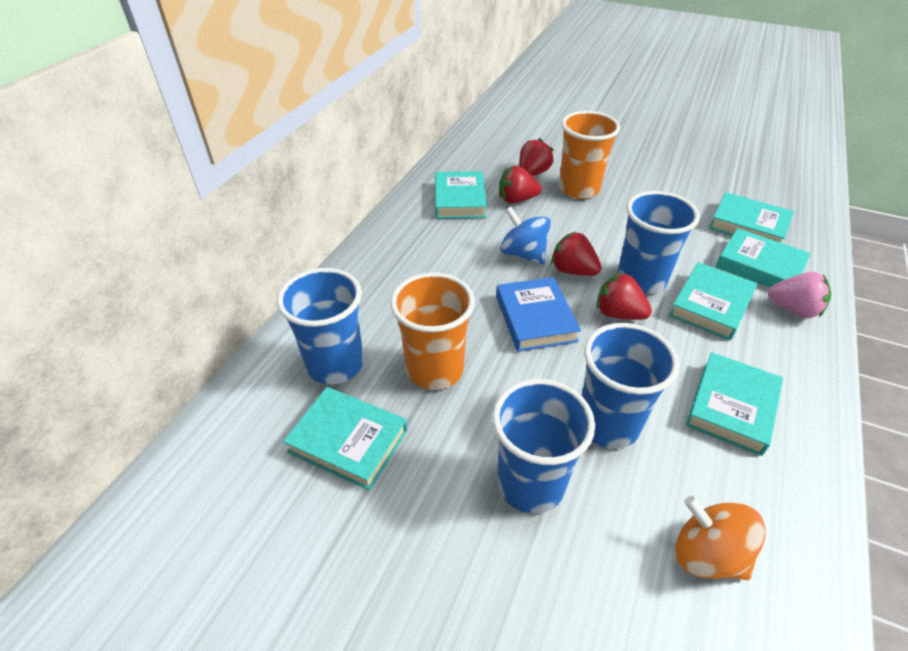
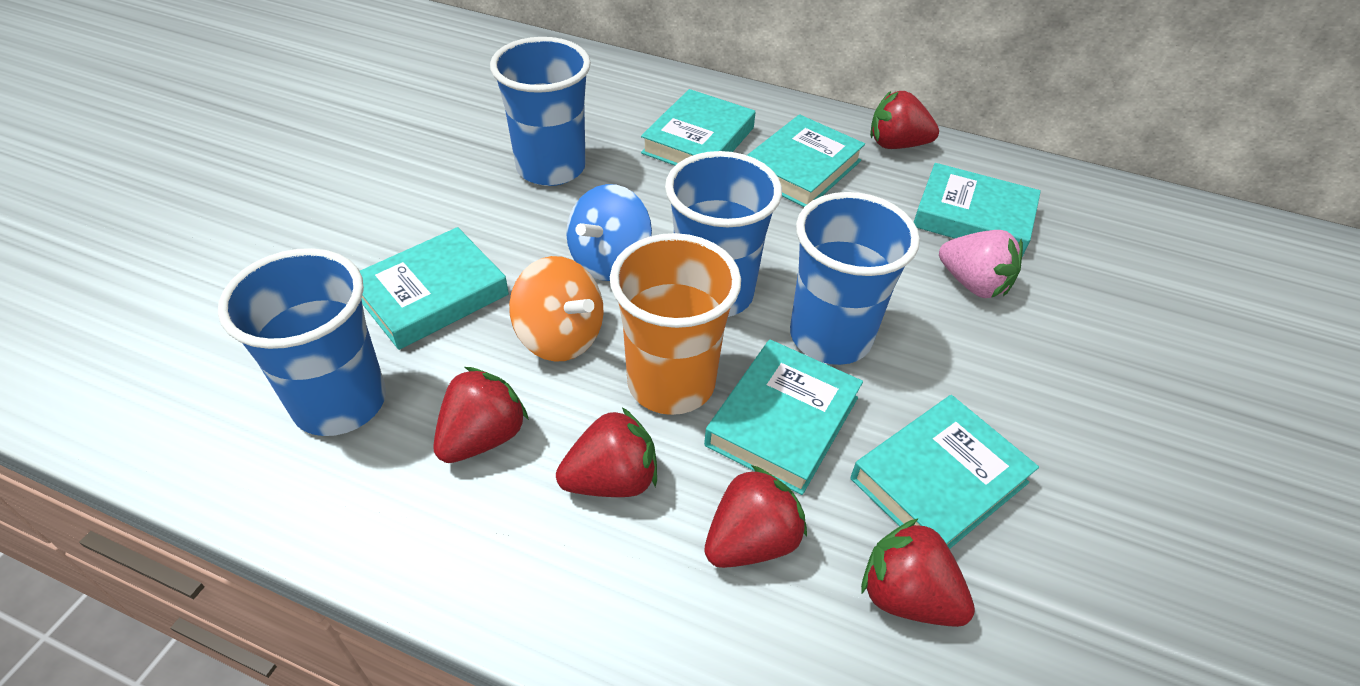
blue book: 1 -> 0
orange cup: 2 -> 1
red strawberry: 4 -> 5

